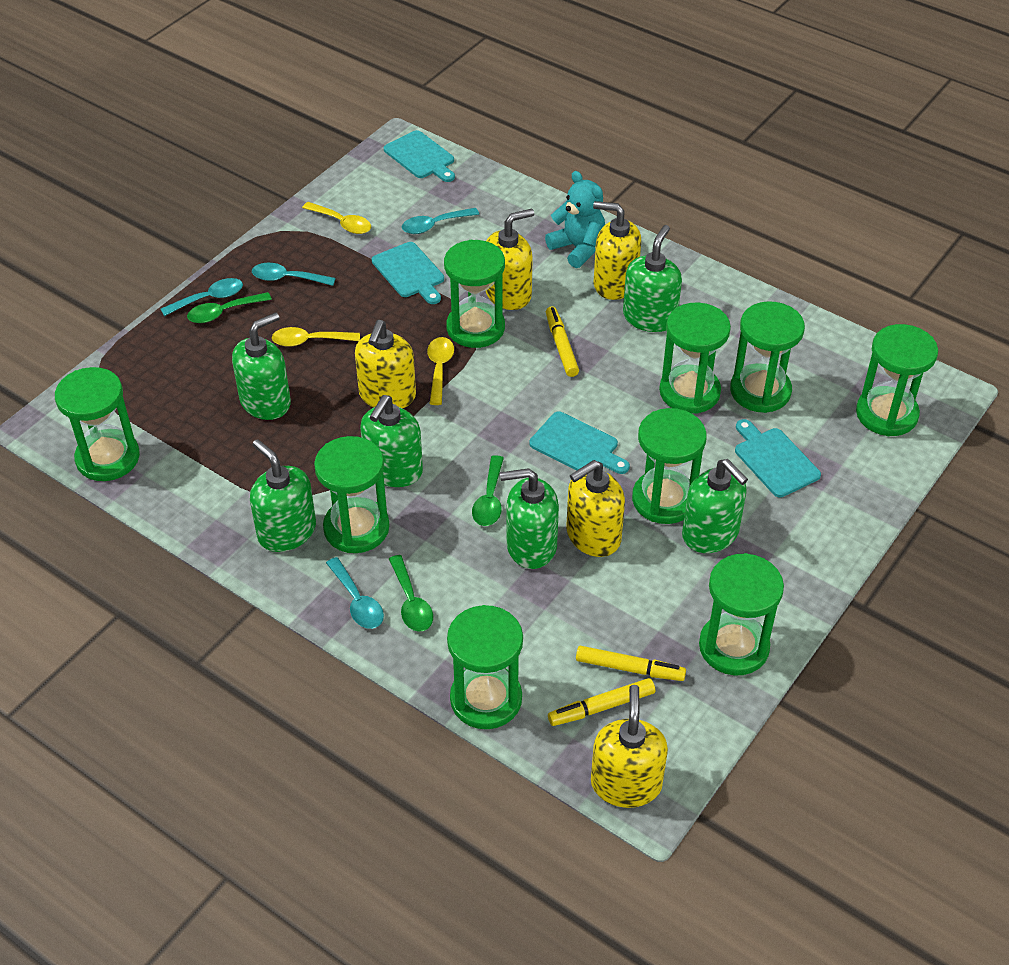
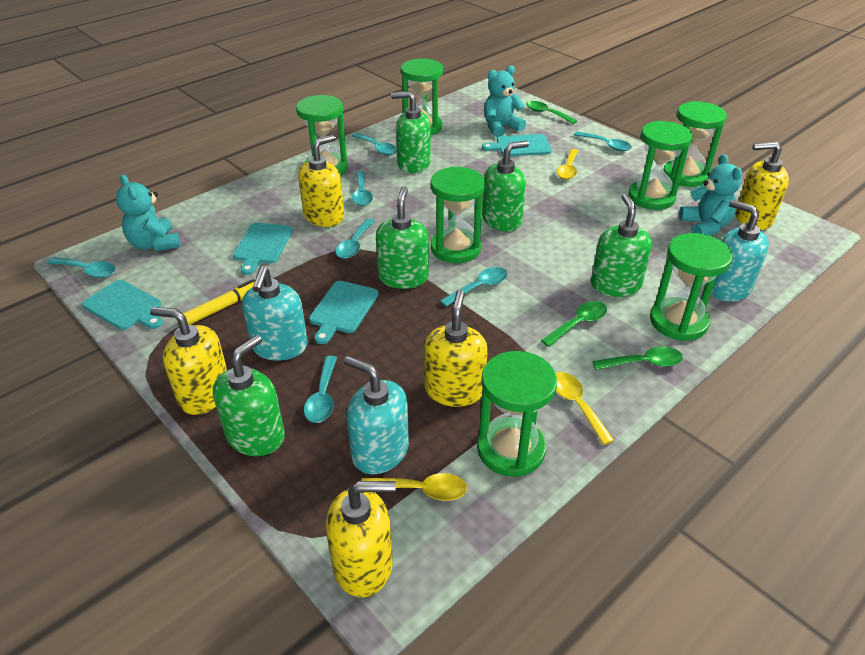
green hourglass: 9 -> 7
green soap dispenser: 6 -> 5
turquoise soap dispenser: 0 -> 3
turquoise spoon: 4 -> 7
turquoise teddy bear: 1 -> 3
yellow marker: 3 -> 1

